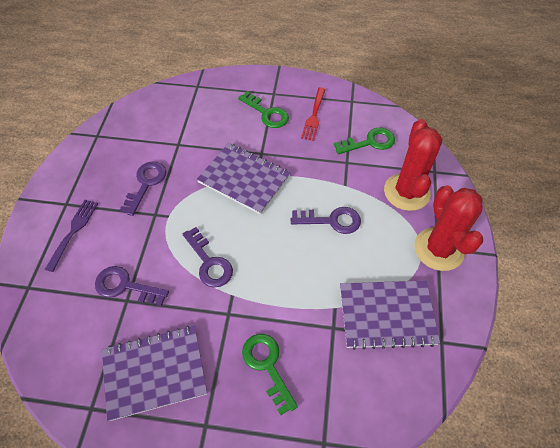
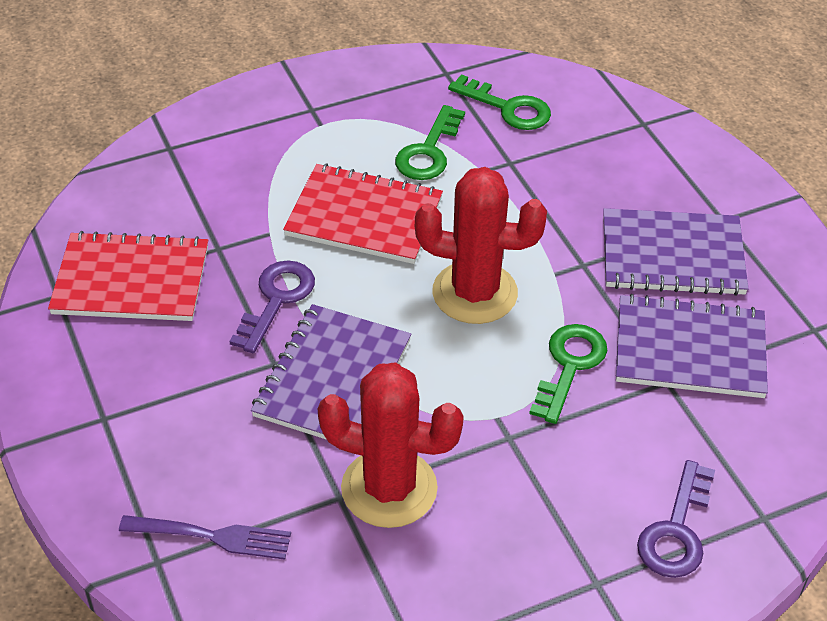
purple key: 4 -> 2
red fork: 1 -> 0
red notebook: 0 -> 2

